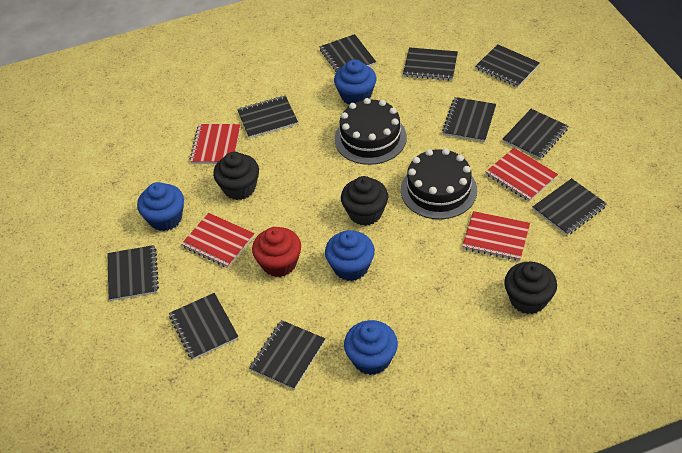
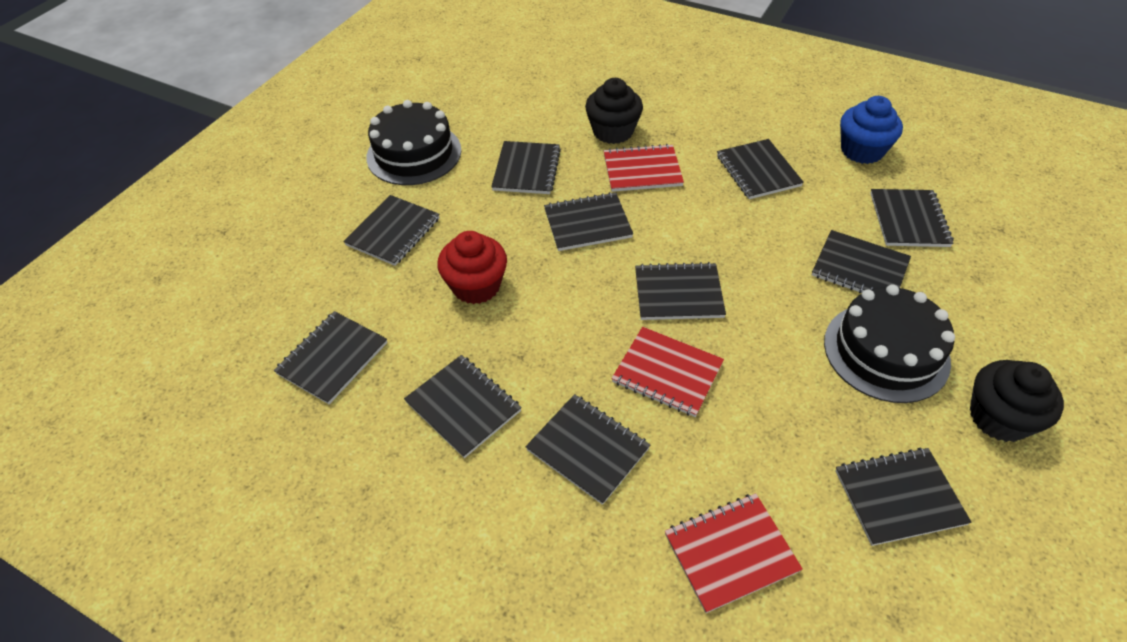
black cupcake: 3 -> 2
black notebook: 10 -> 11
blue cupcake: 4 -> 1
red notebook: 4 -> 3

